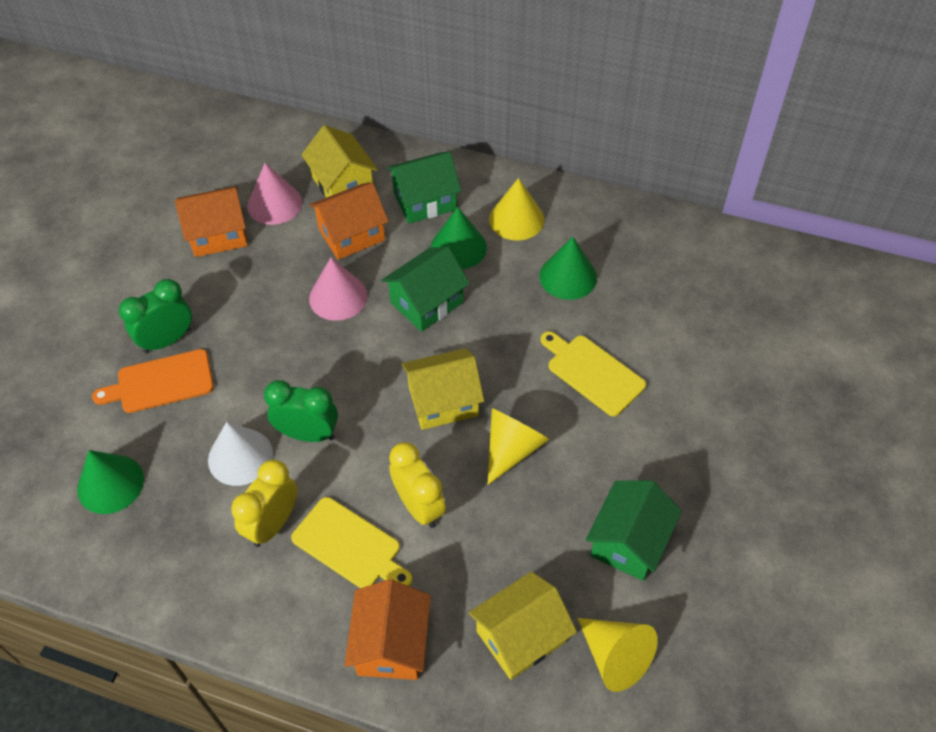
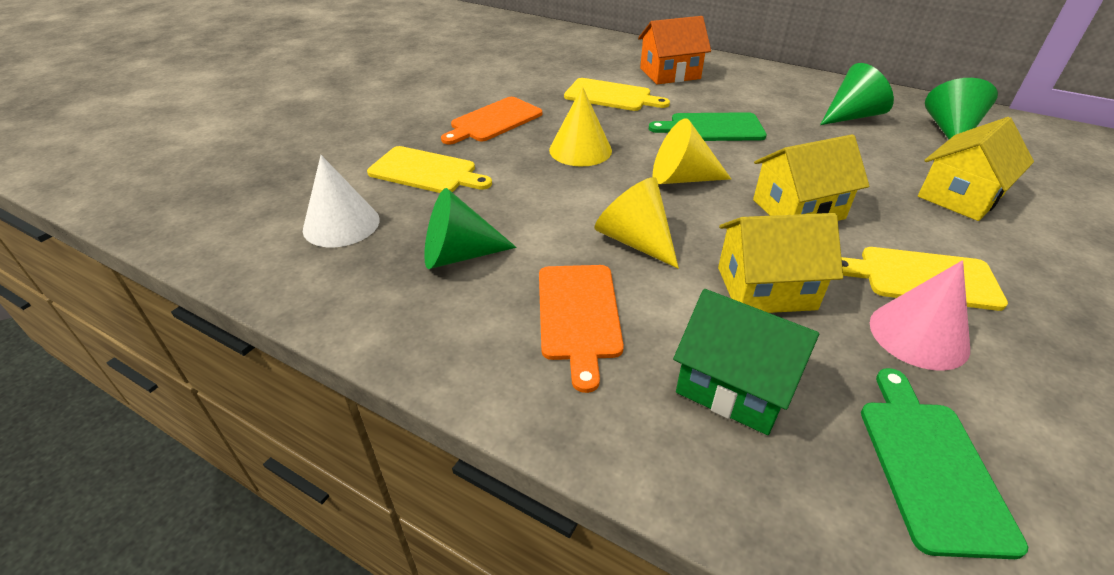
green clock: 2 -> 0
green cutting board: 0 -> 2
green house: 3 -> 1
orange cutting board: 1 -> 2
orange house: 3 -> 1
pink cone: 2 -> 1
yellow clock: 2 -> 0
yellow cutting board: 2 -> 3

